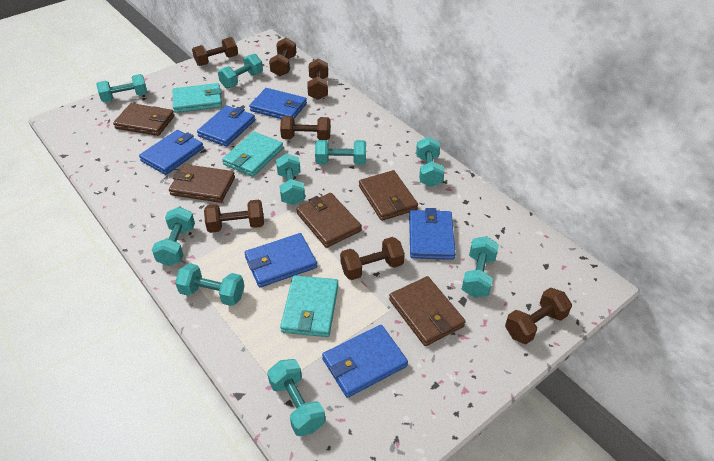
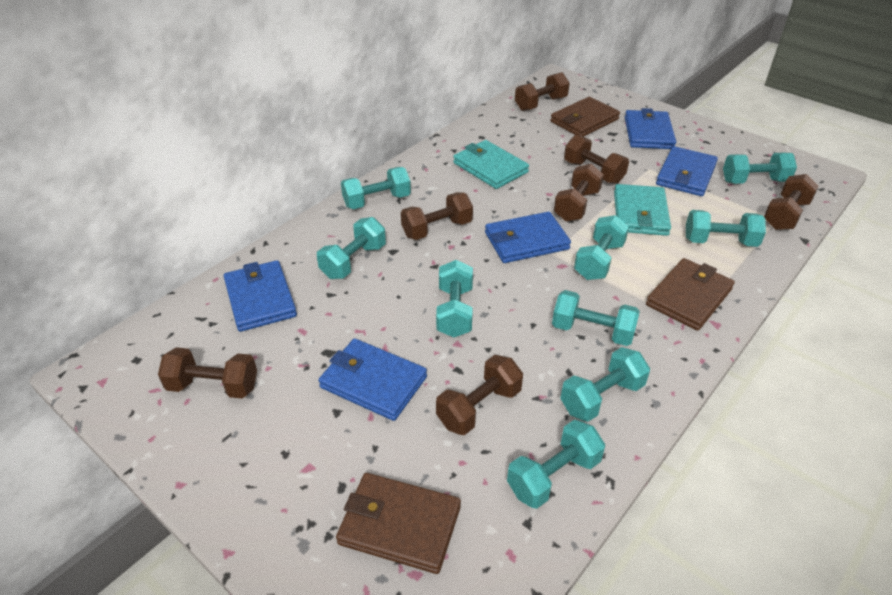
blue wallet: 6 -> 5
brown wallet: 5 -> 3
turquoise wallet: 3 -> 2

